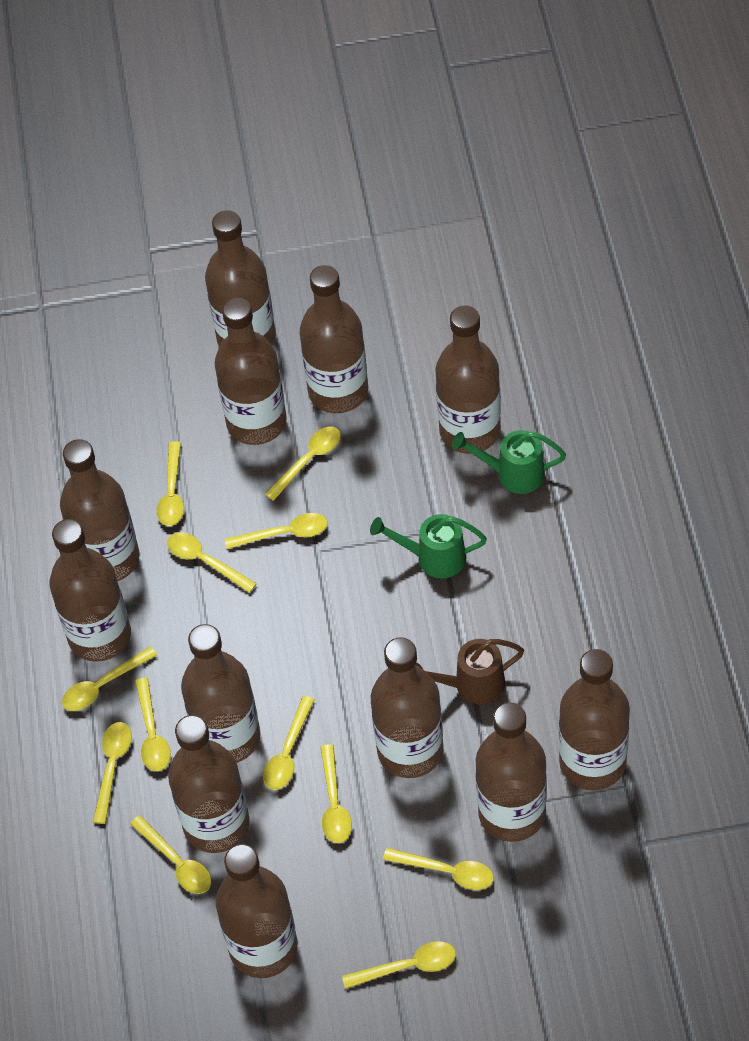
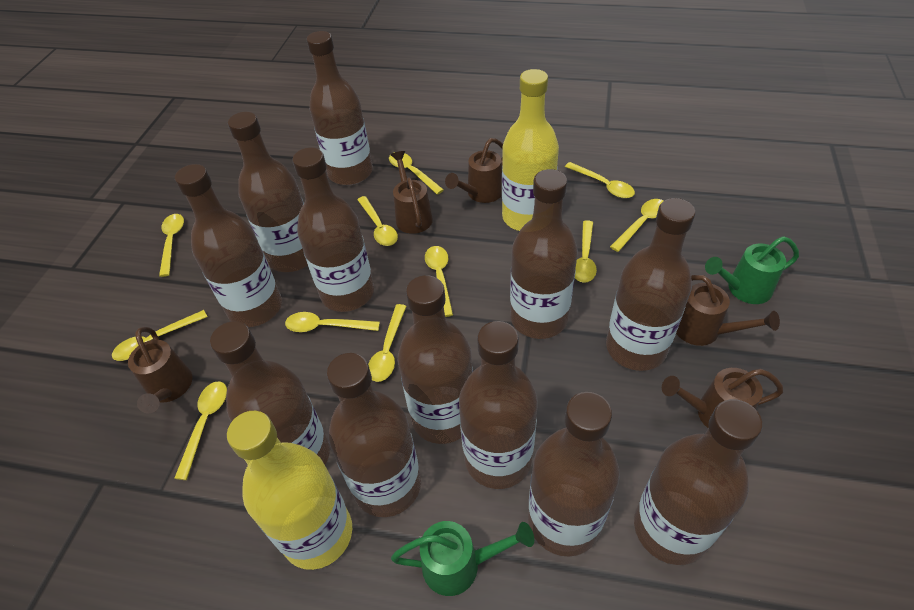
brown watering can: 1 -> 5
yellow bottle: 0 -> 2
yellow spoon: 12 -> 11

